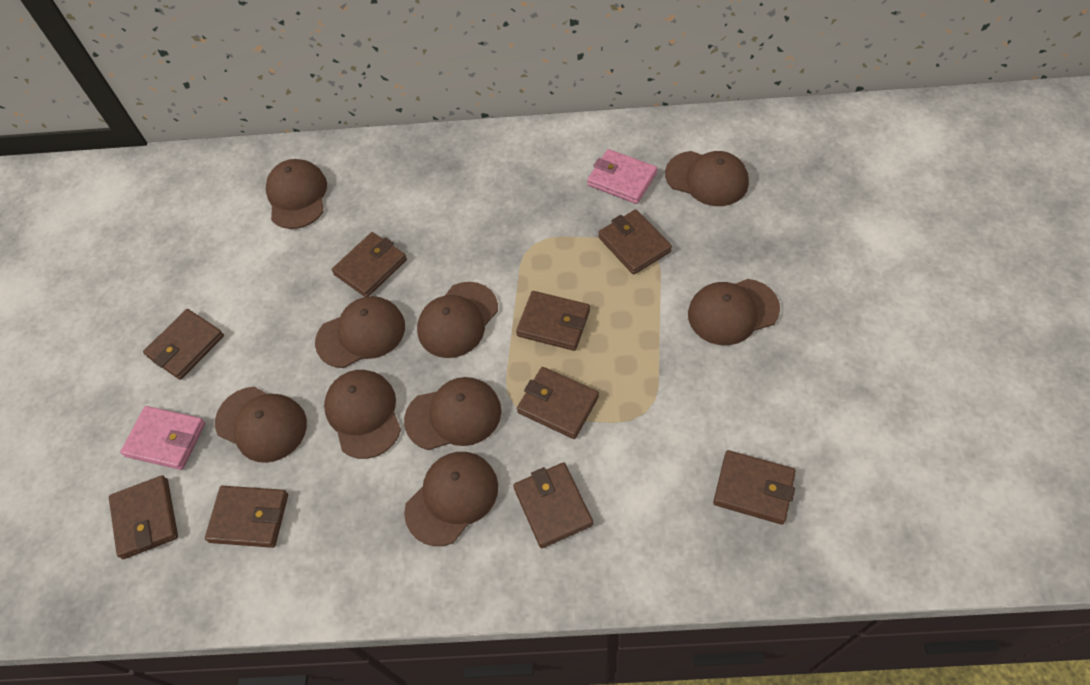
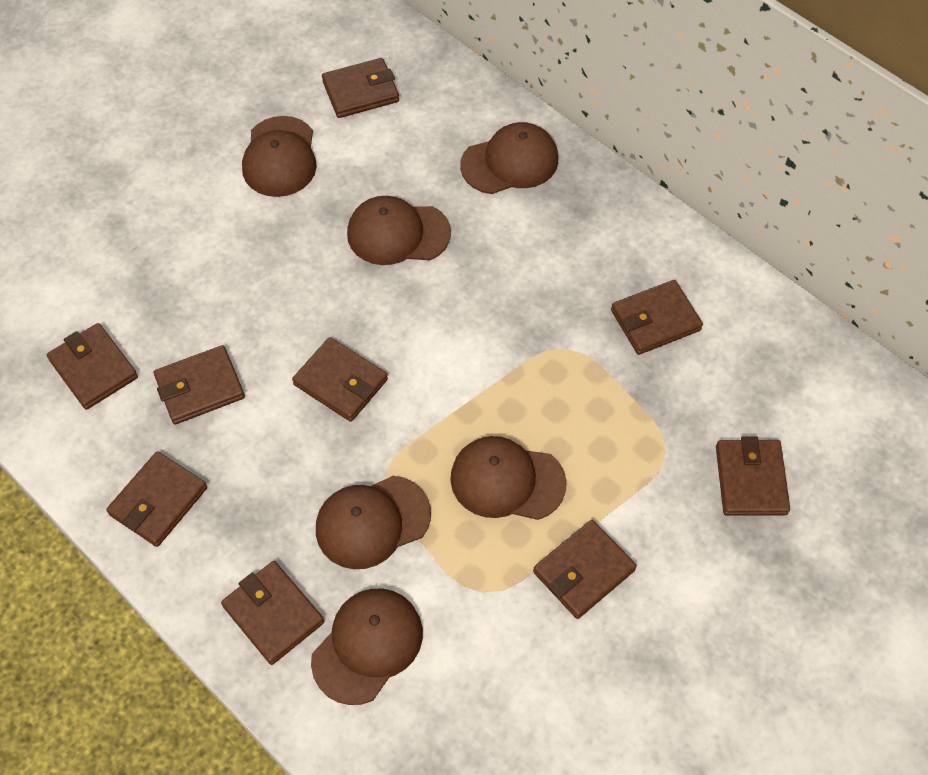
brown cap: 9 -> 6
pink wallet: 2 -> 0

